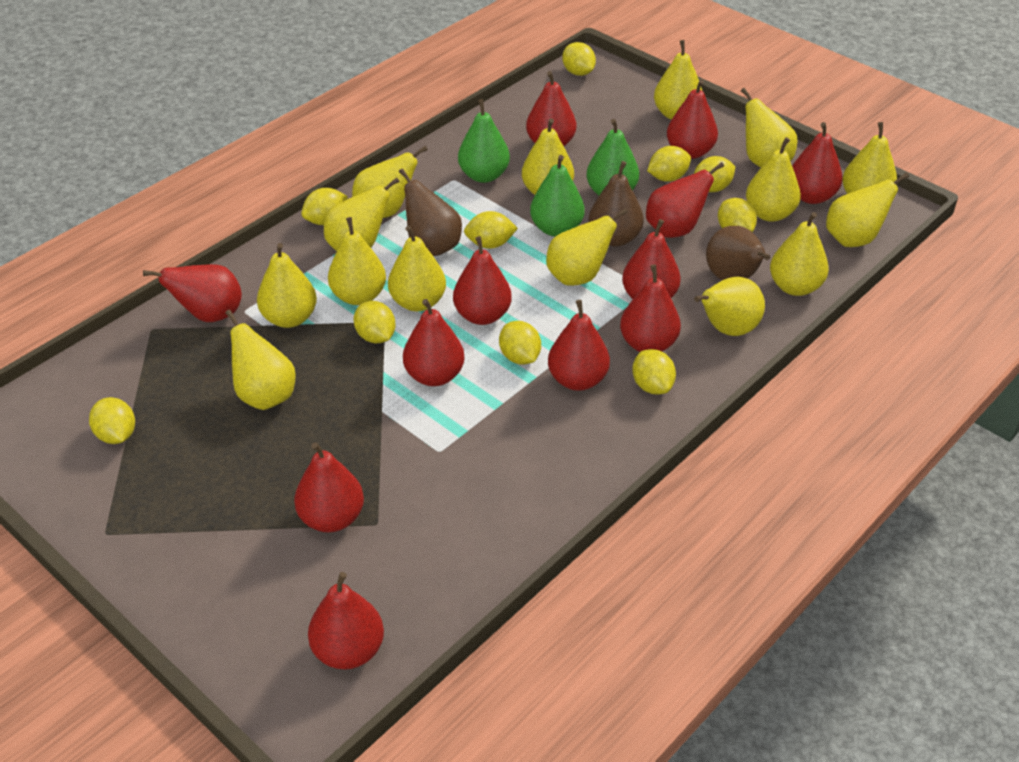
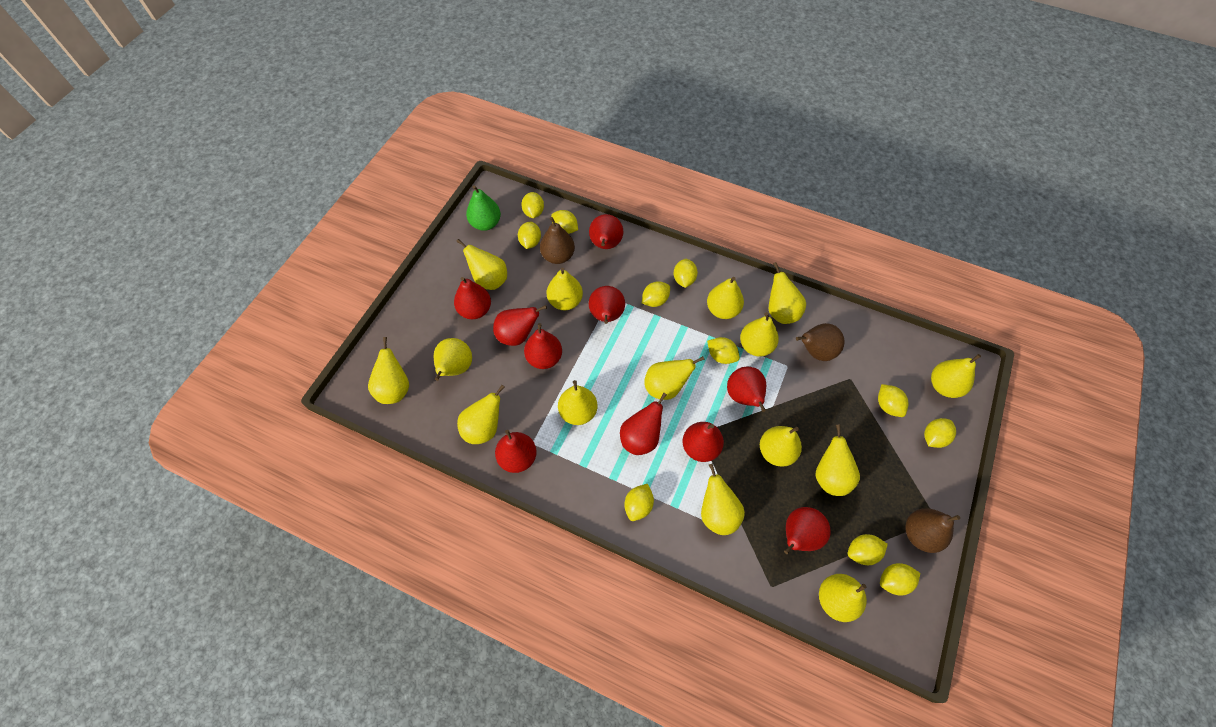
green pear: 3 -> 1
red pear: 12 -> 10
yellow lemon: 10 -> 11

